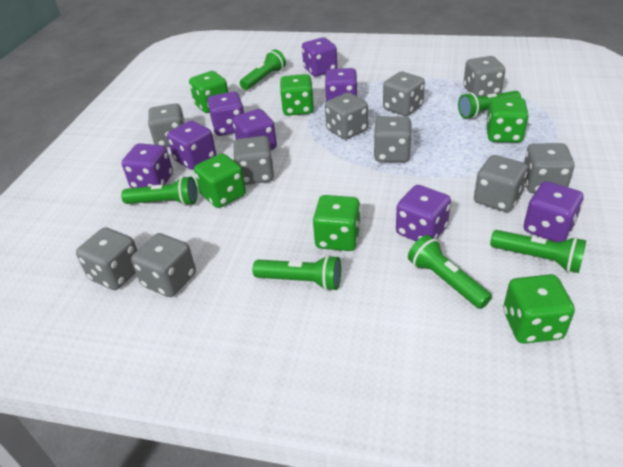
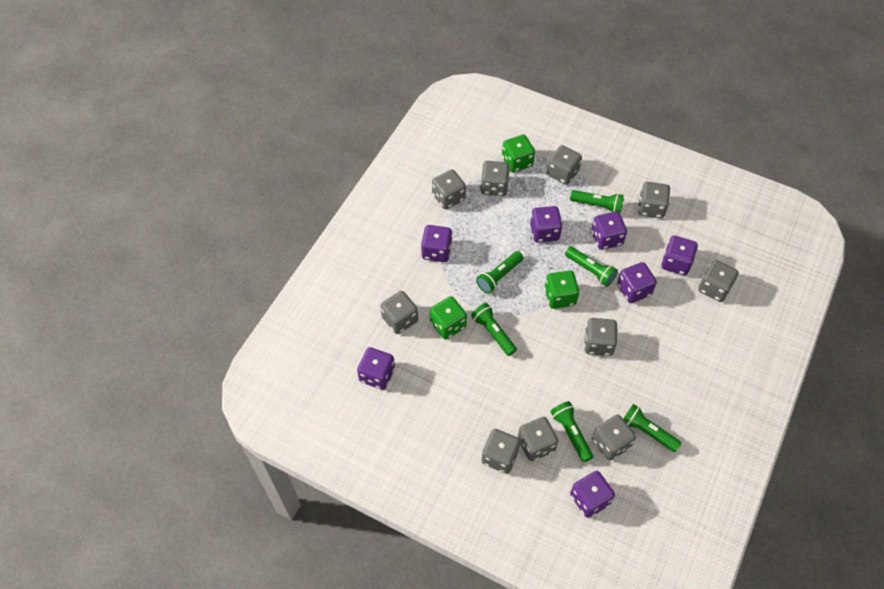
green dice: 6 -> 3
purple dice: 8 -> 7

